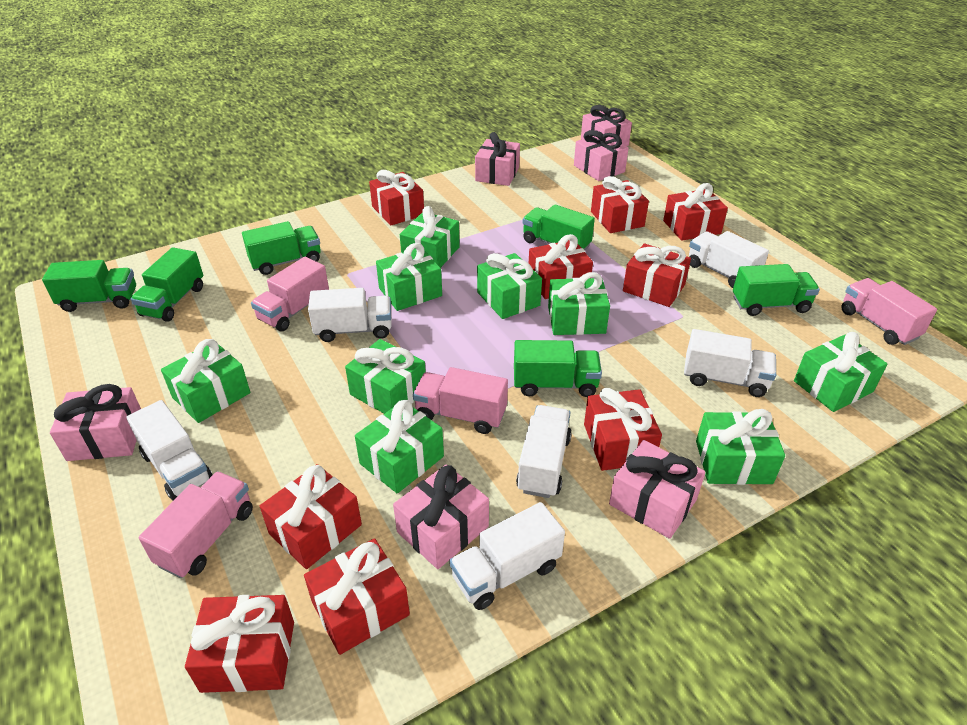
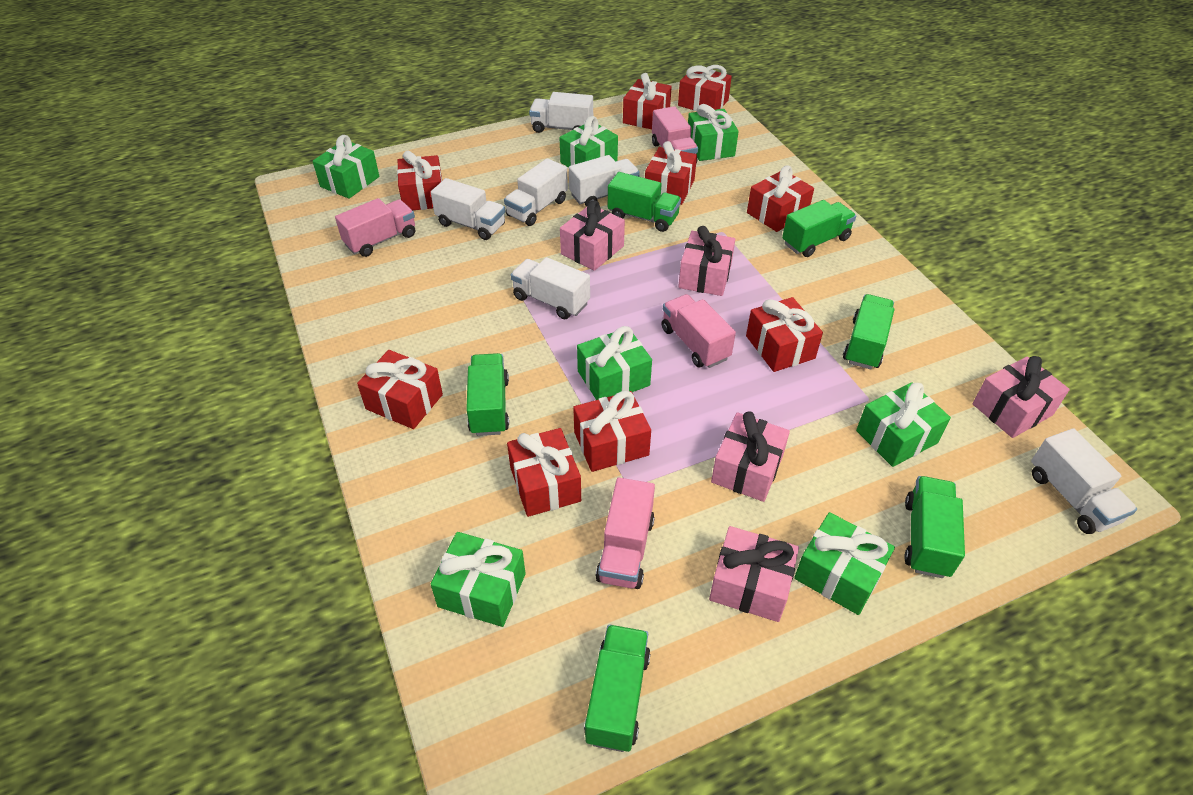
green gift: 9 -> 7
pink gift: 6 -> 5

